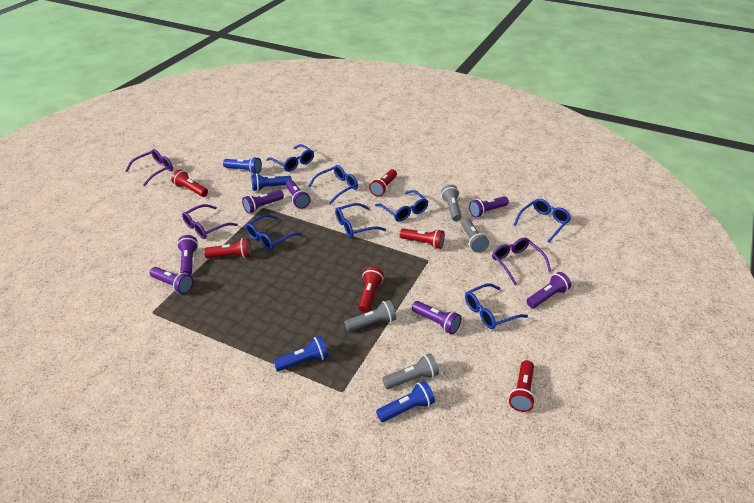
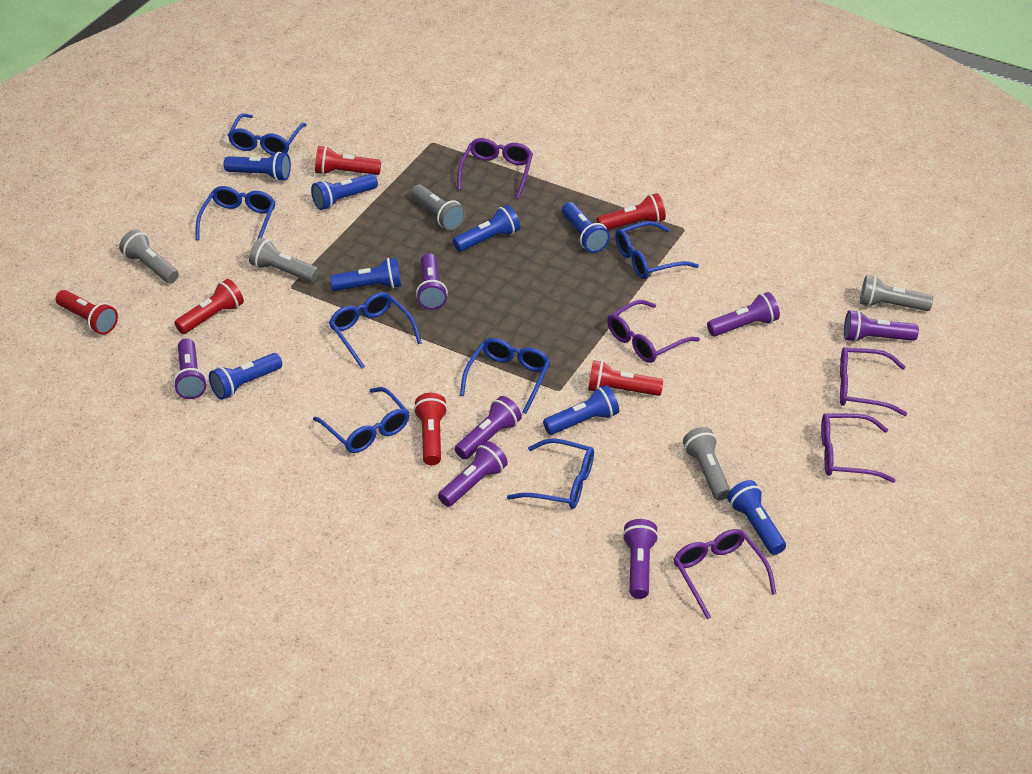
blue flashlight: 4 -> 8
grey flashlight: 4 -> 5
purple glasses: 3 -> 5

